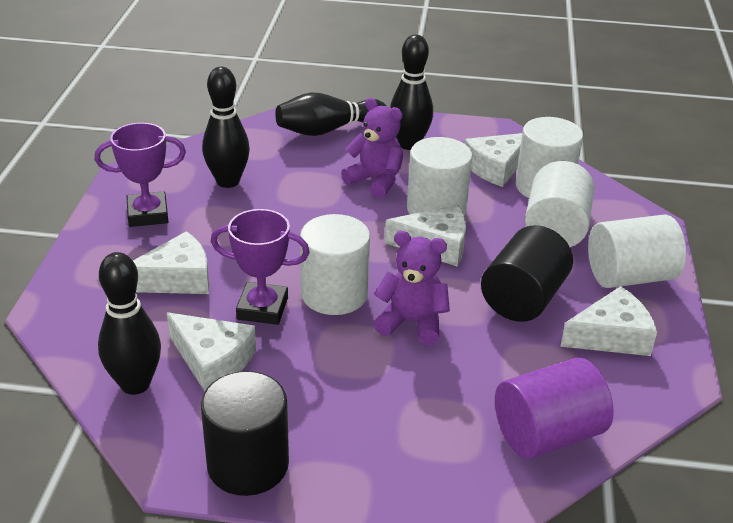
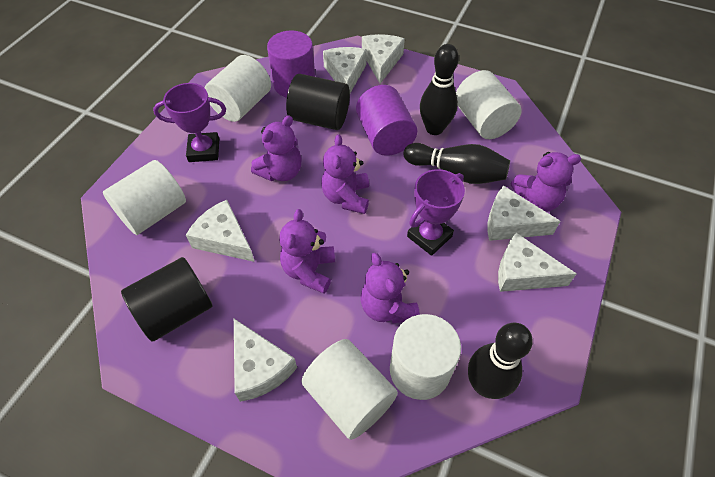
black bowling pin: 4 -> 3
purple cylinder: 1 -> 2
purple teddy bear: 2 -> 5
white cheese: 5 -> 6

